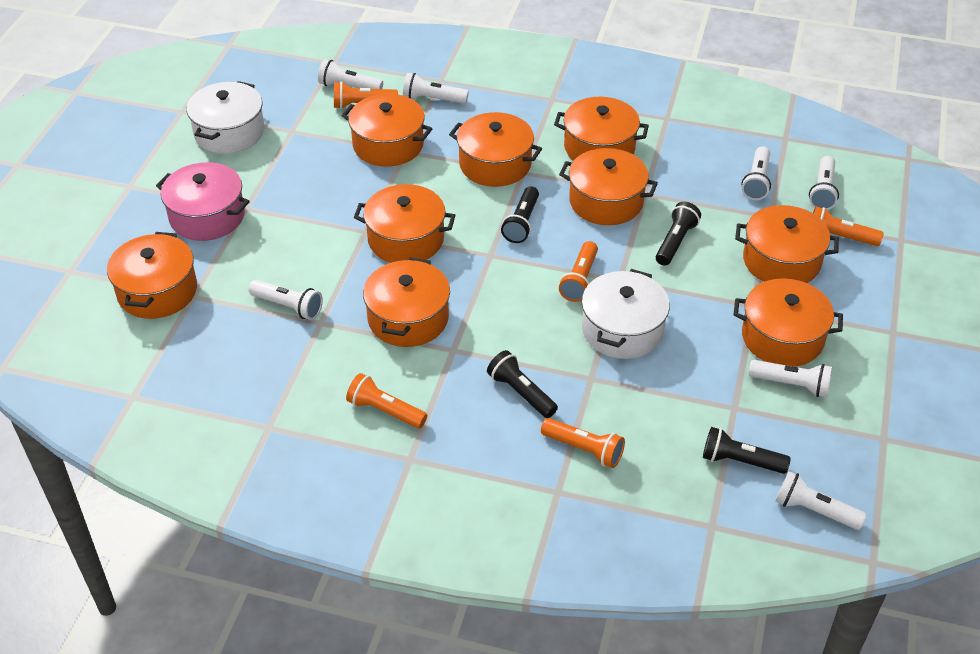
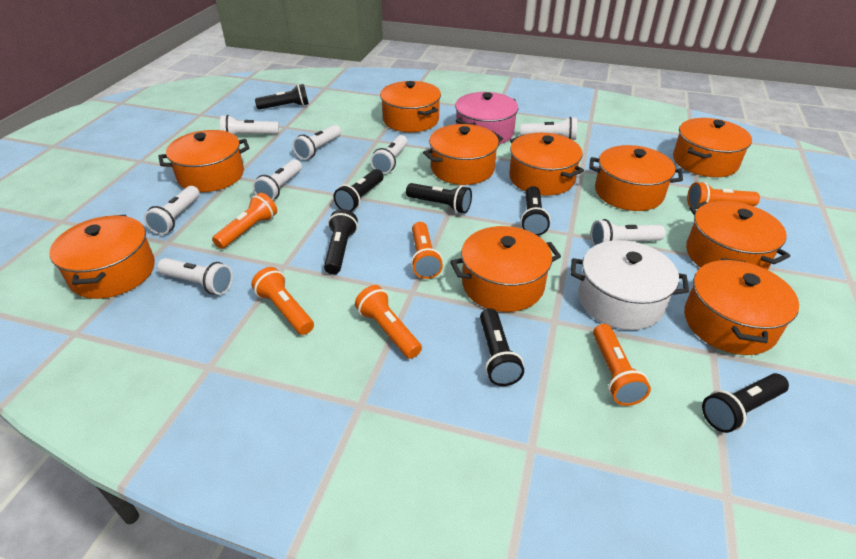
black flashlight: 4 -> 7
orange flashlight: 5 -> 6
orange pot: 9 -> 10
white flashlight: 7 -> 8
white pot: 2 -> 1

